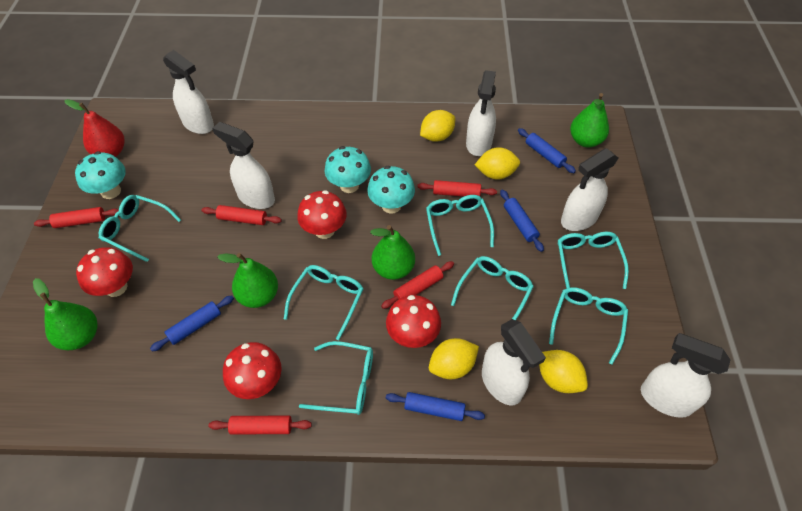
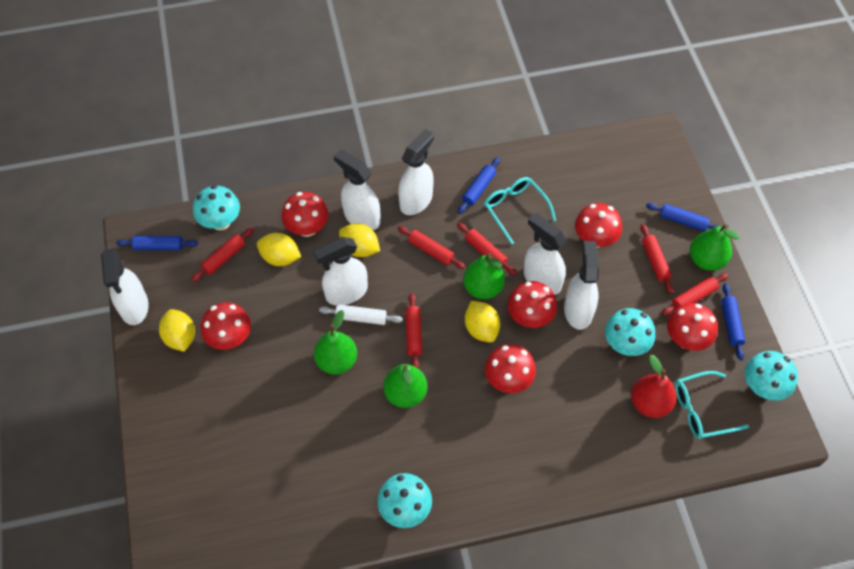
red mushroom: 4 -> 6
red rolling pin: 5 -> 6
turquoise glasses: 7 -> 2
turquoise mushroom: 3 -> 4
white rolling pin: 0 -> 1

